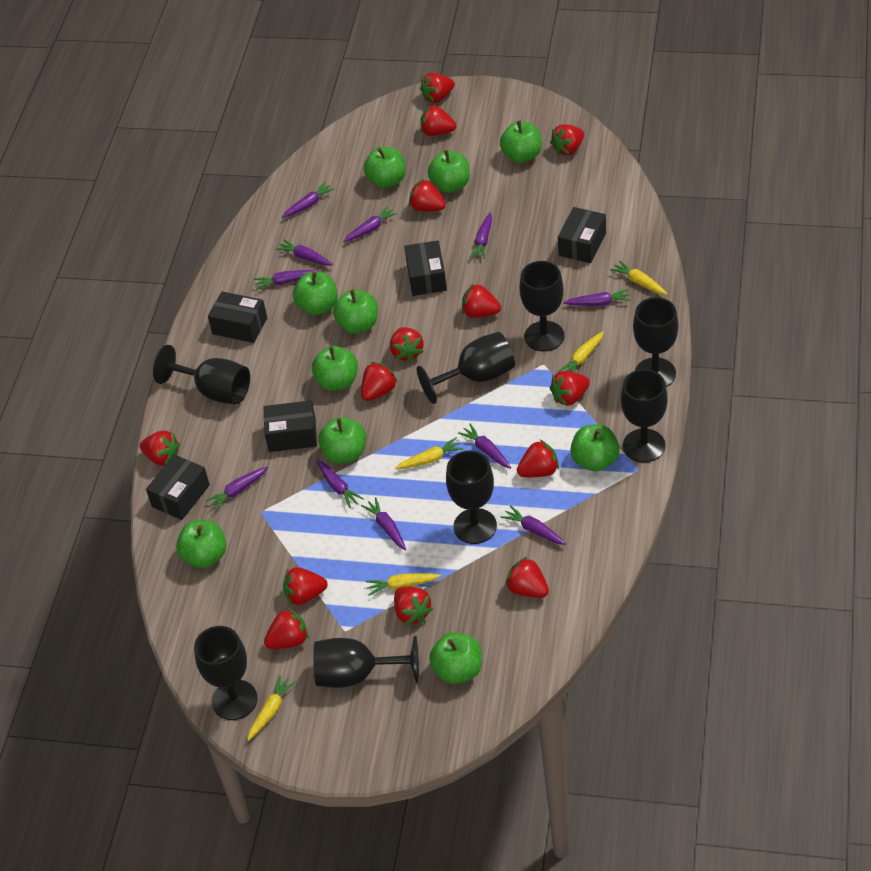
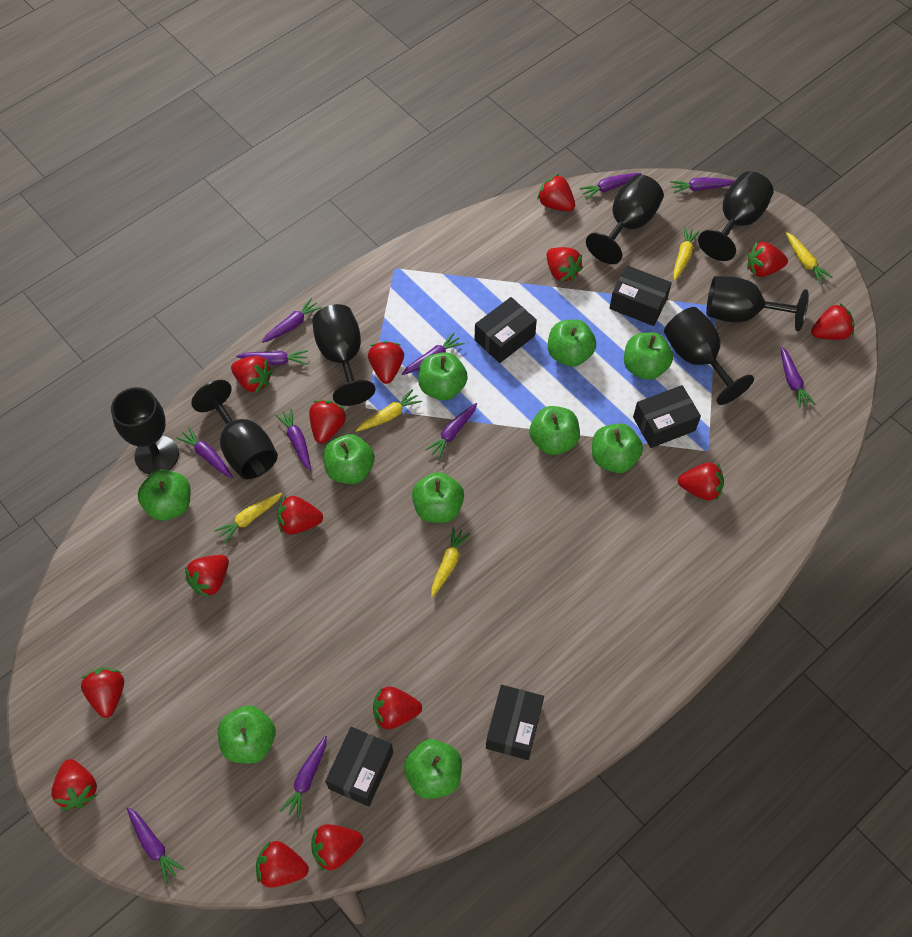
black goblet: 8 -> 7
red strawberry: 14 -> 15

